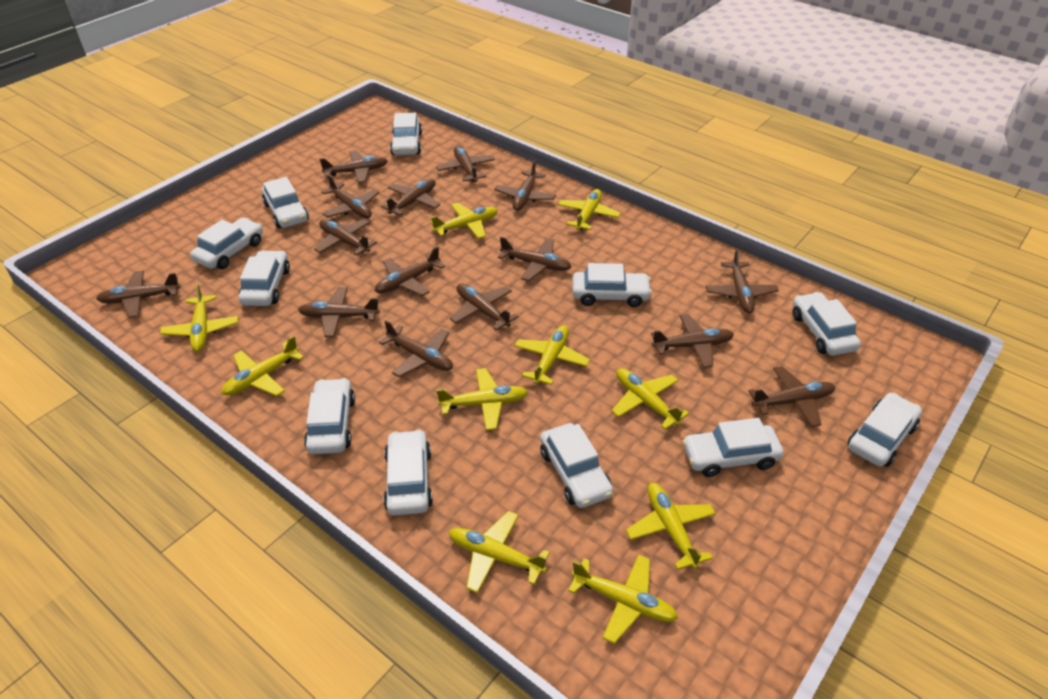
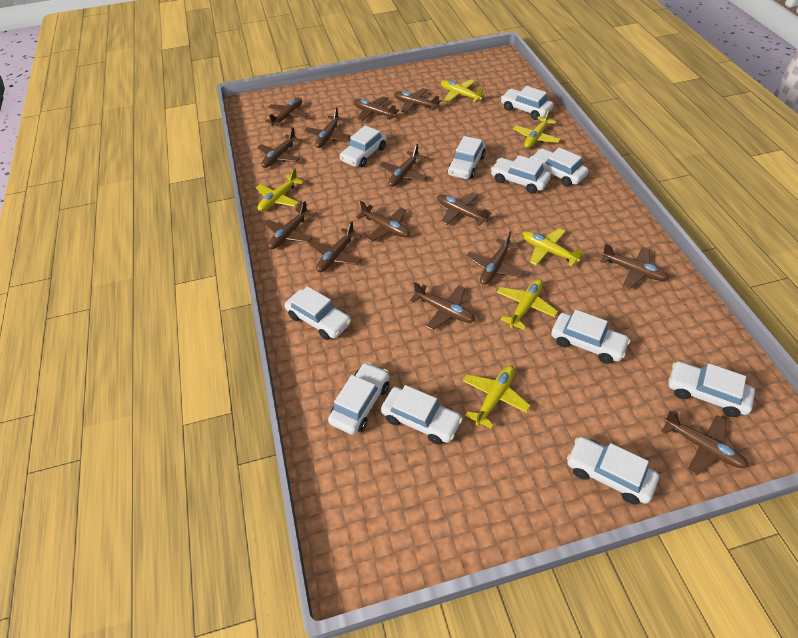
brown plane: 15 -> 14
yellow plane: 10 -> 6

